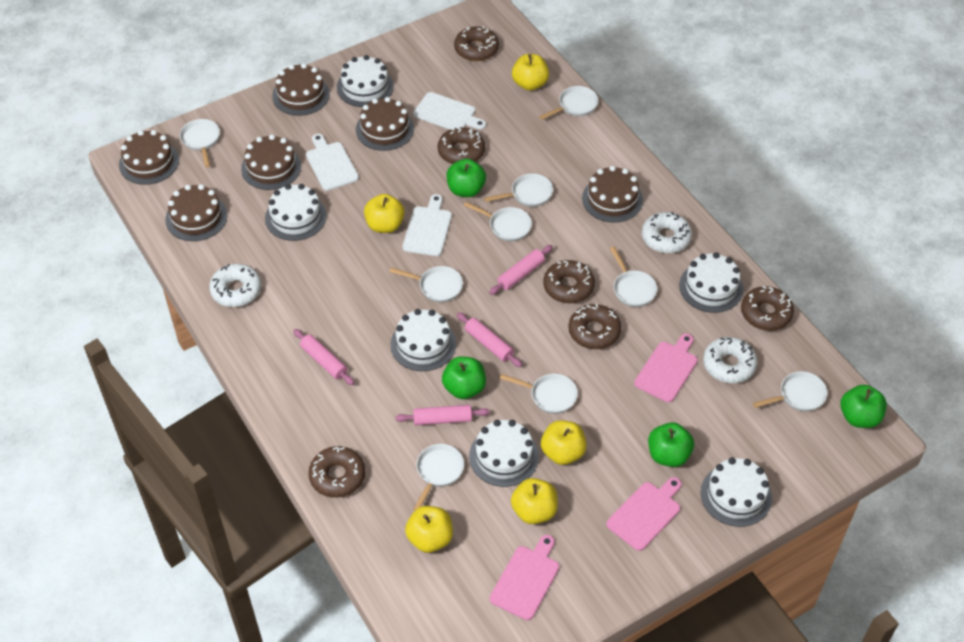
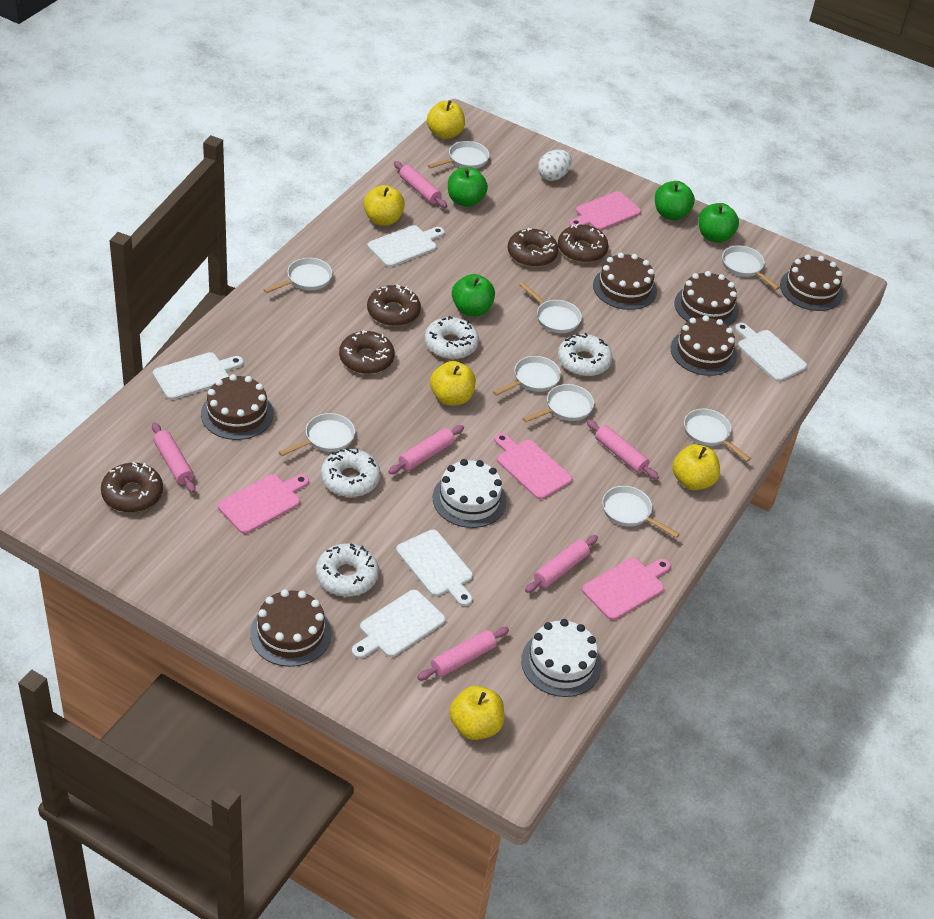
brown donut: 6 -> 5
pink cutting board: 3 -> 4
pink rolling pin: 4 -> 6
white cake: 6 -> 2
white cutting board: 3 -> 5
white donut: 3 -> 4
white egg: 0 -> 1

